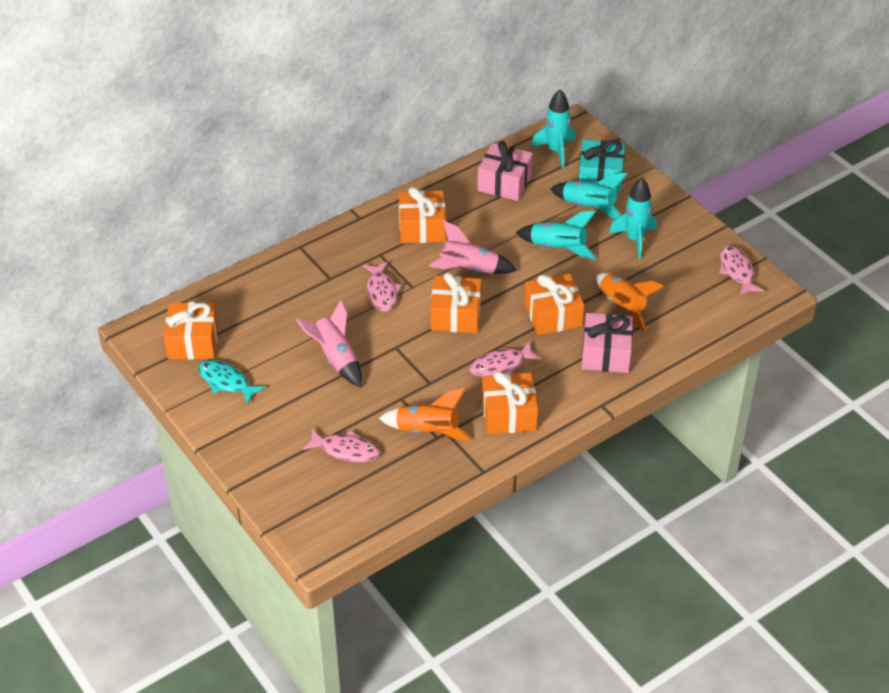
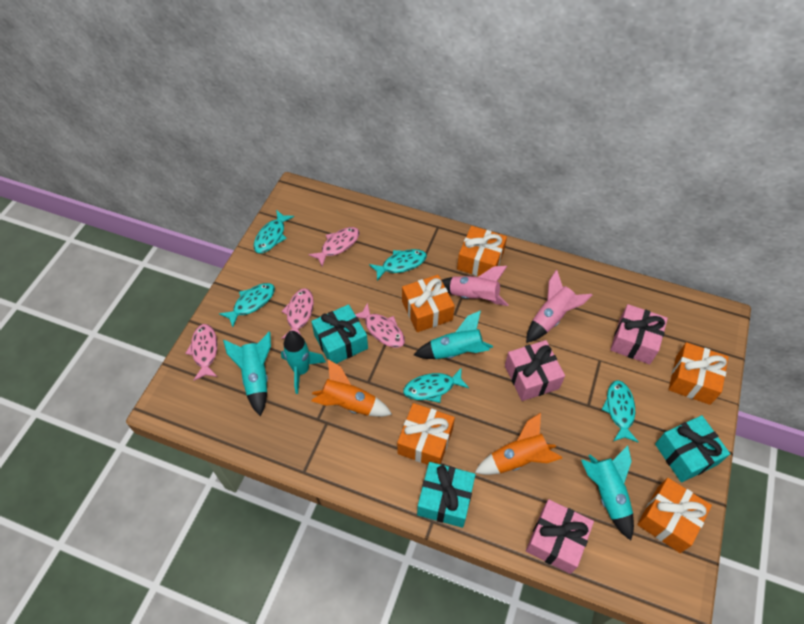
pink gift: 2 -> 3
turquoise fish: 1 -> 5
turquoise gift: 1 -> 3

